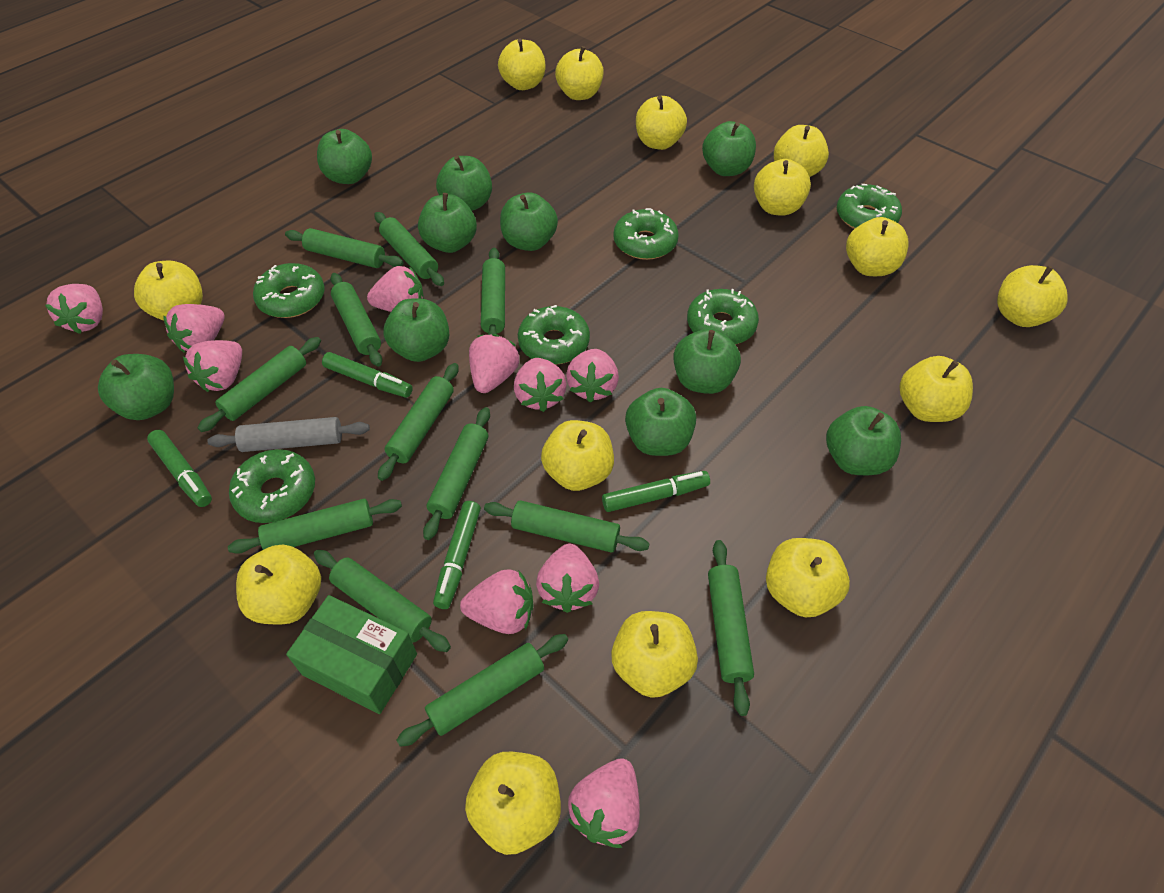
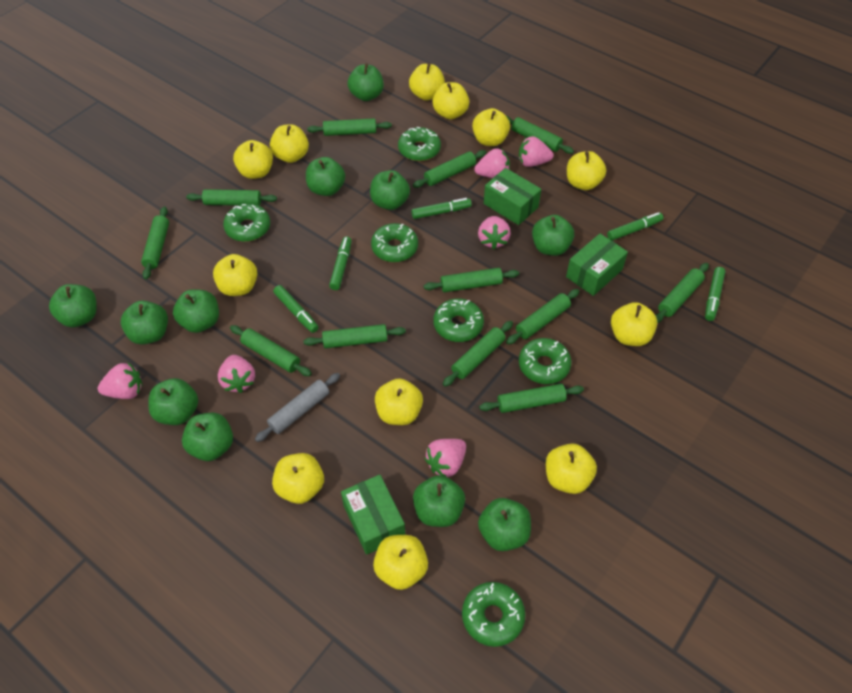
green apple: 10 -> 11
green box: 1 -> 3
green marker: 4 -> 5
pink strawberry: 10 -> 6
yellow apple: 14 -> 12

